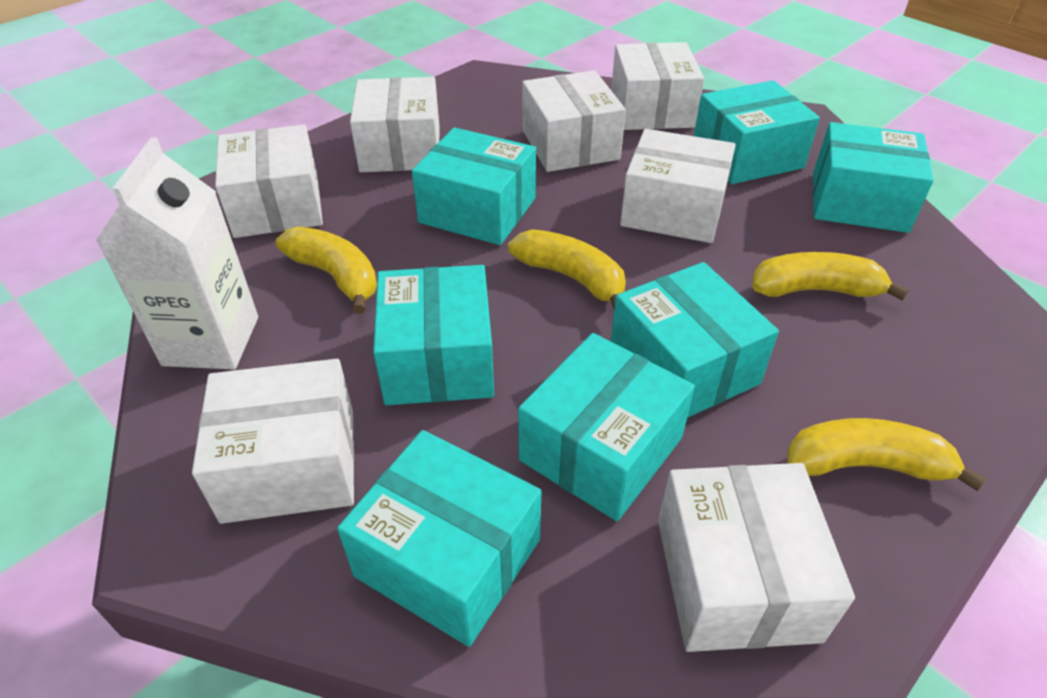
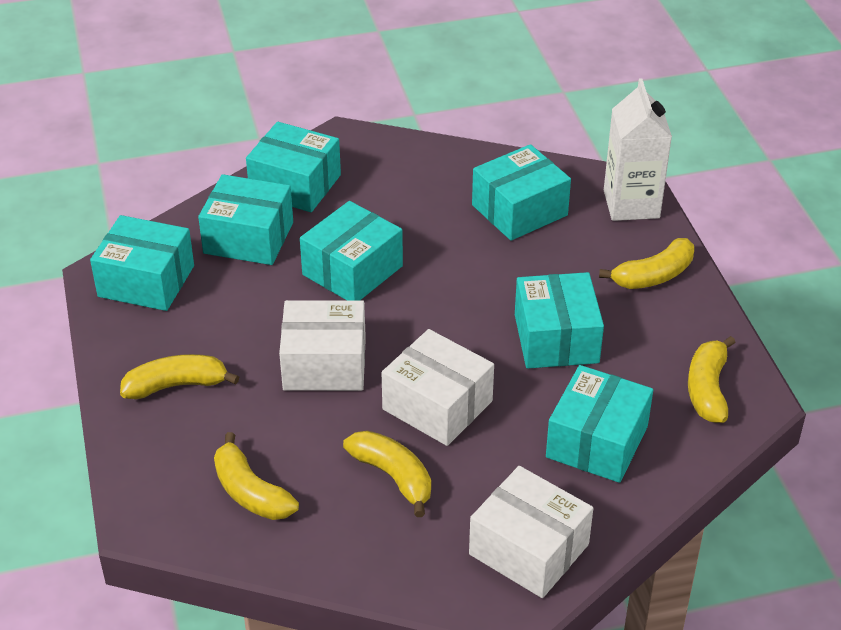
white box: 7 -> 3
yellow banana: 4 -> 5

